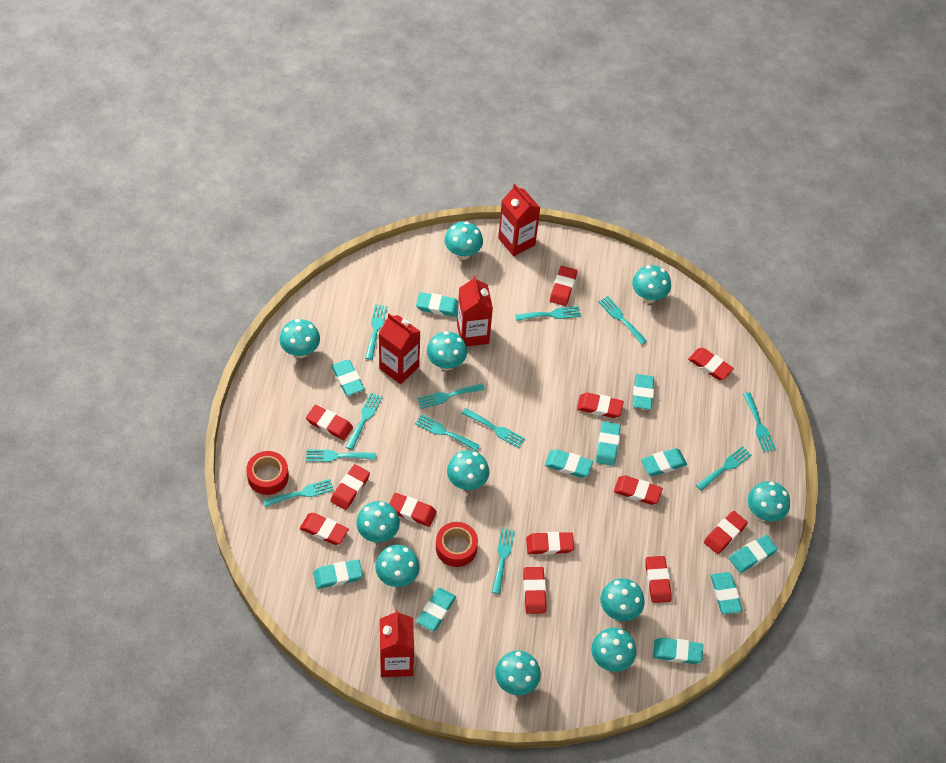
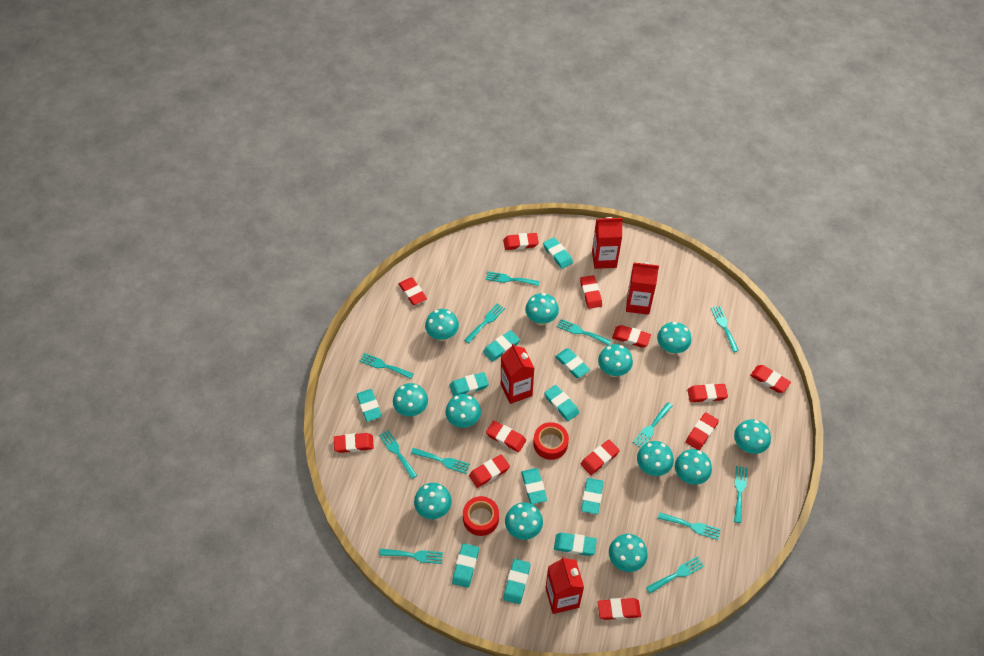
turquoise mushroom: 11 -> 12

